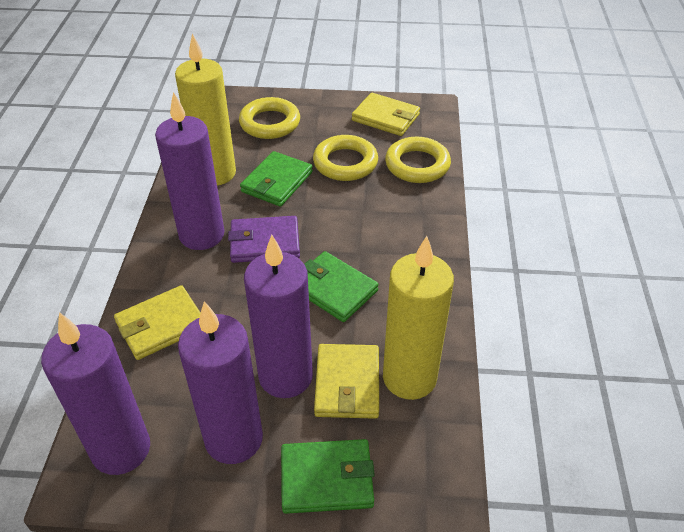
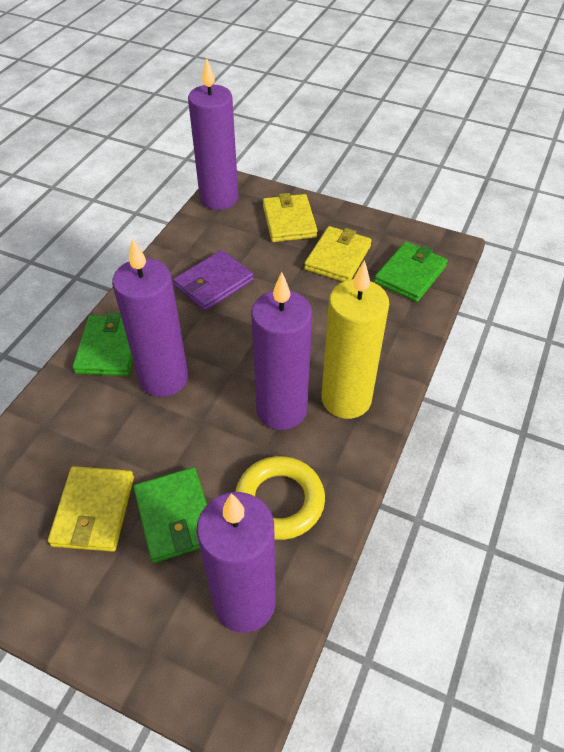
yellow candle: 2 -> 1
yellow ring: 3 -> 1

